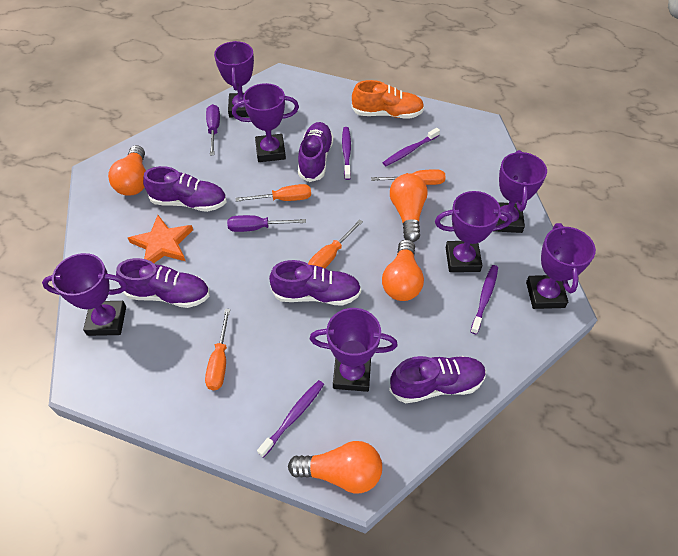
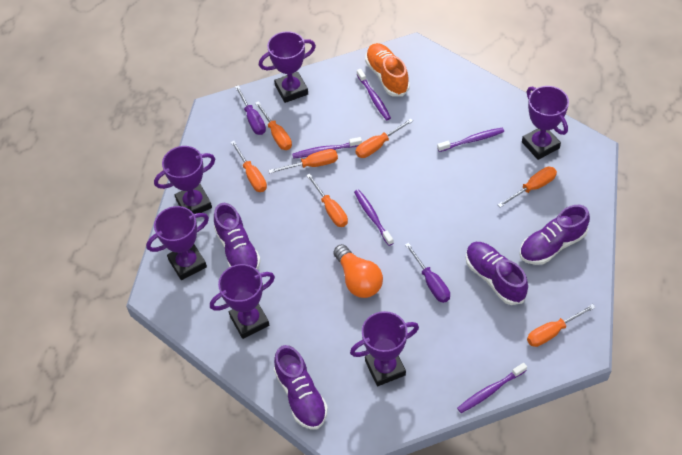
orange light bulb: 4 -> 1
orange screwdriver: 4 -> 7
orange star: 1 -> 0
purple shoe: 5 -> 4
purple toothbrush: 4 -> 5
purple trophy: 7 -> 6

